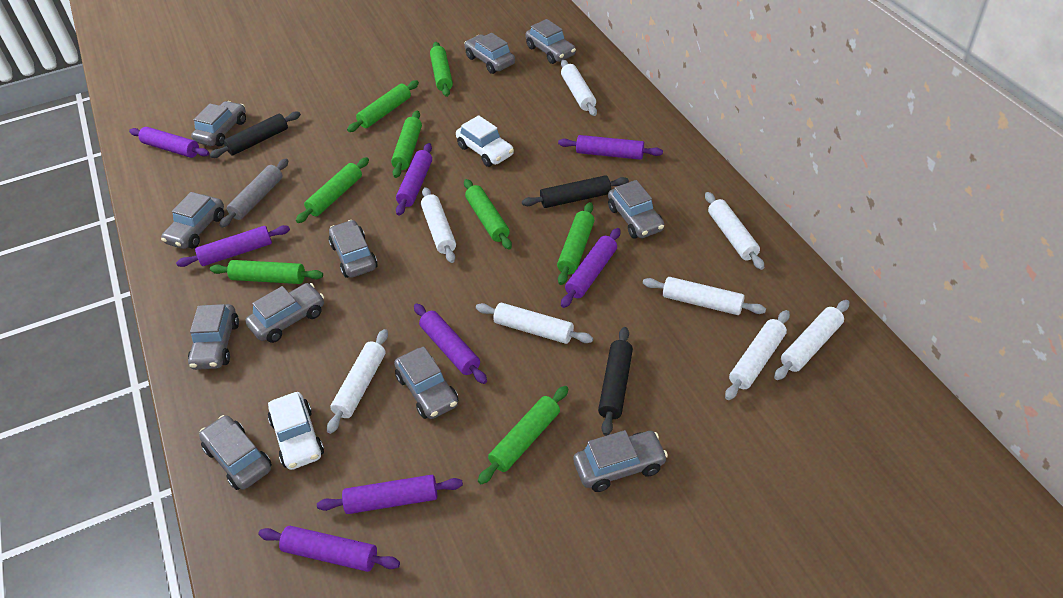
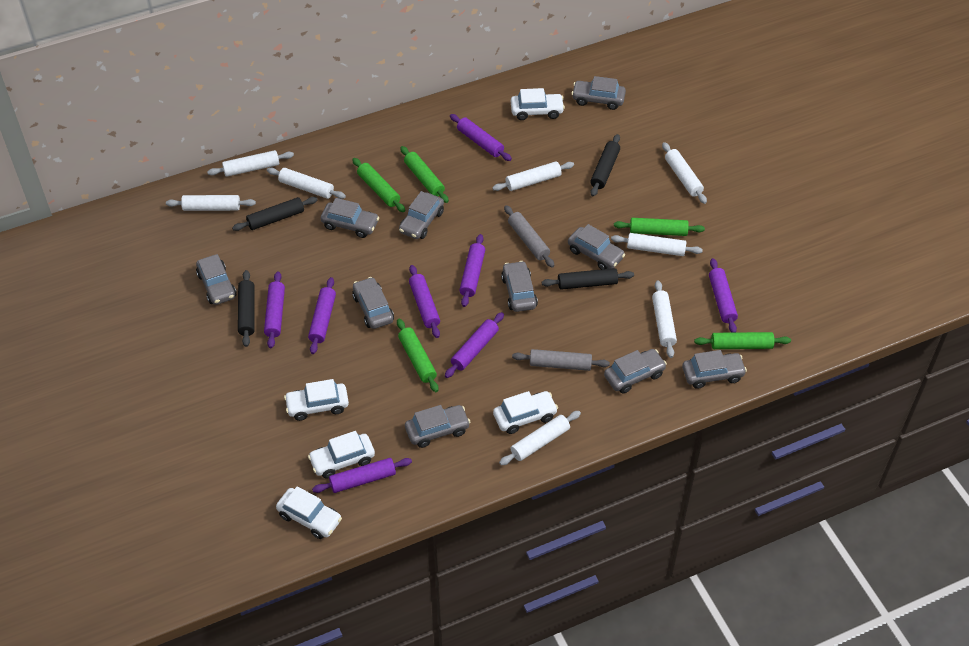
black rolling pin: 3 -> 4
green rolling pin: 8 -> 5
grey car: 11 -> 10
grey rolling pin: 1 -> 2
white car: 2 -> 5

